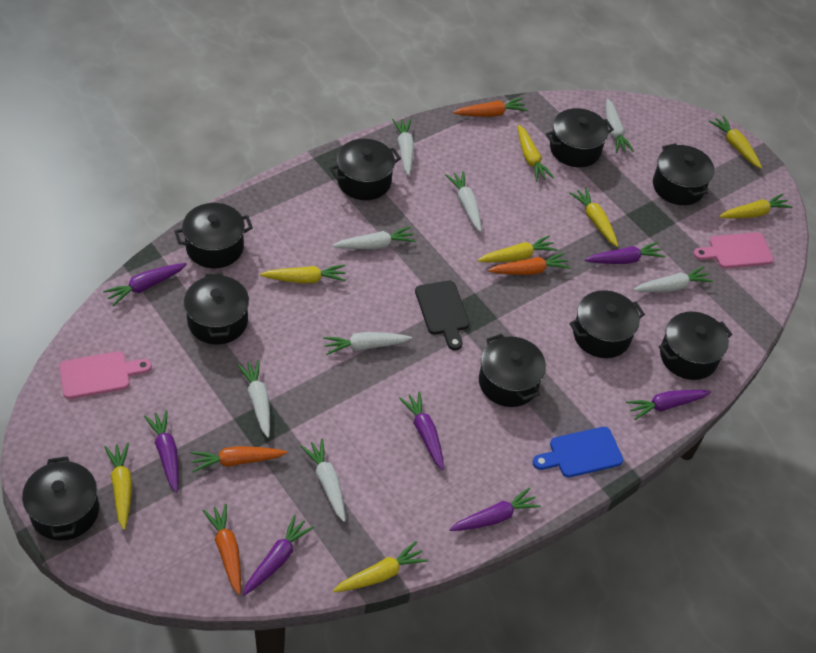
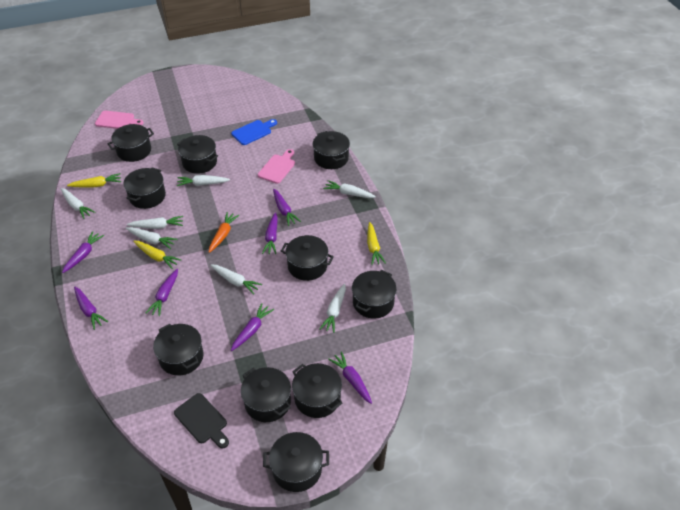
black pot: 9 -> 10
orange carrot: 4 -> 1
white carrot: 8 -> 7
yellow carrot: 8 -> 3

